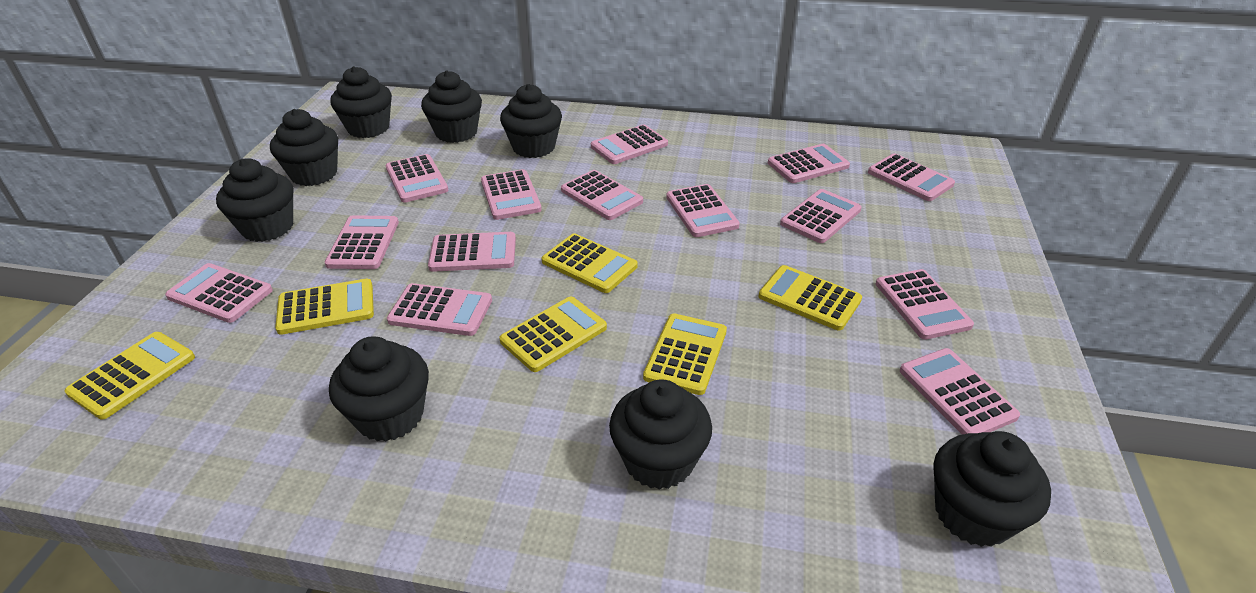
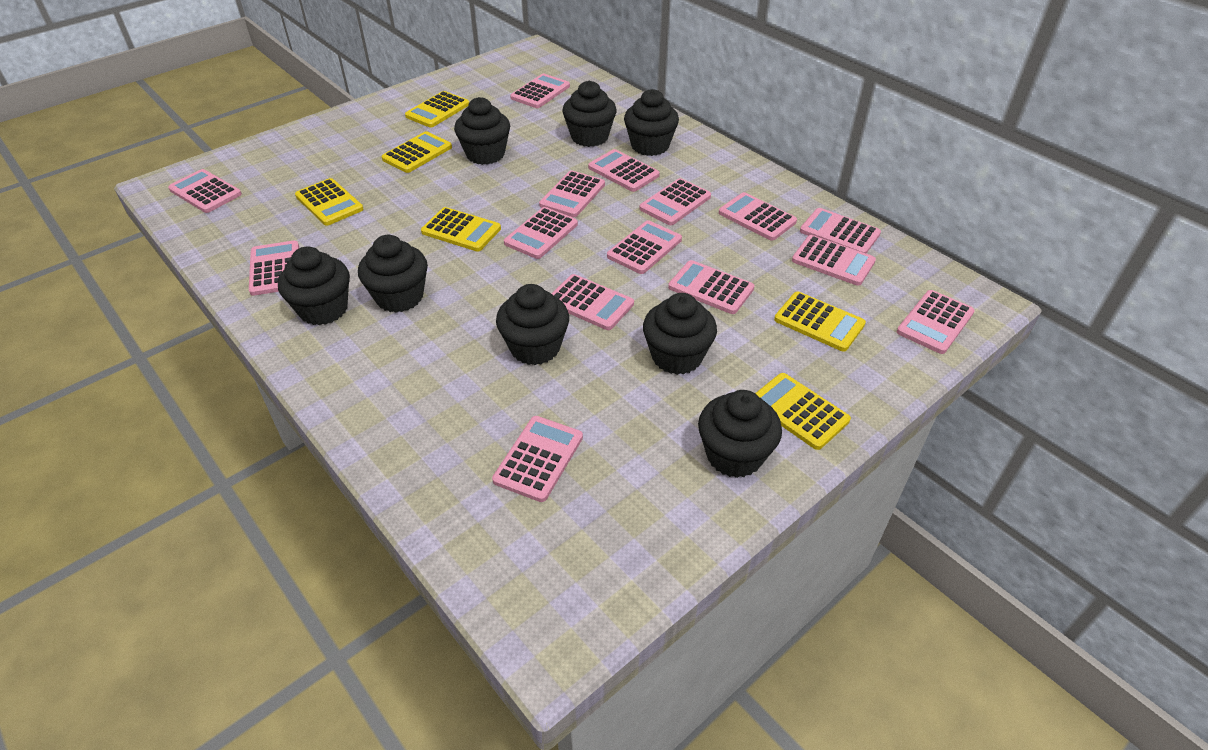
pink calculator: 14 -> 15

